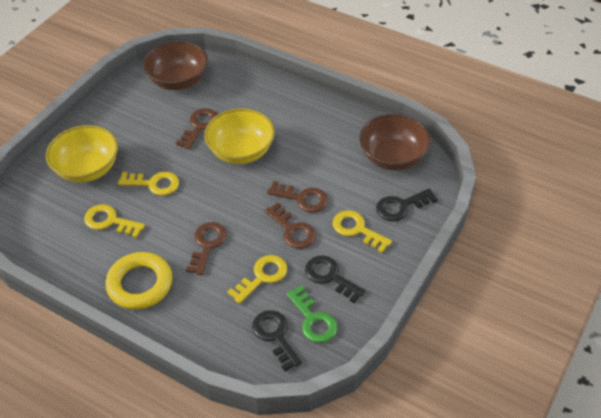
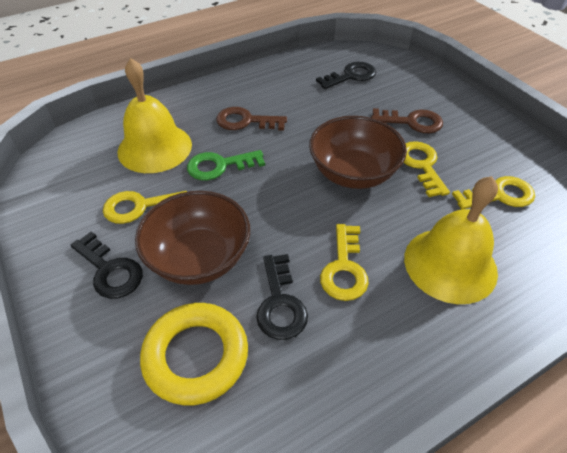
brown key: 4 -> 2
yellow bell: 0 -> 2
yellow bowl: 2 -> 0

